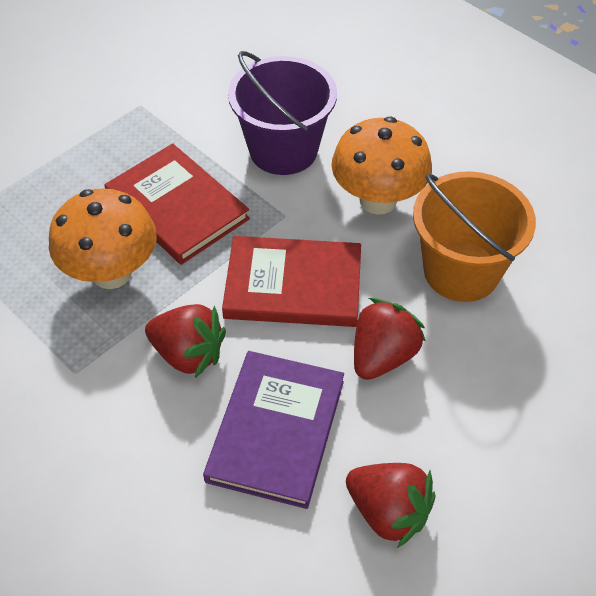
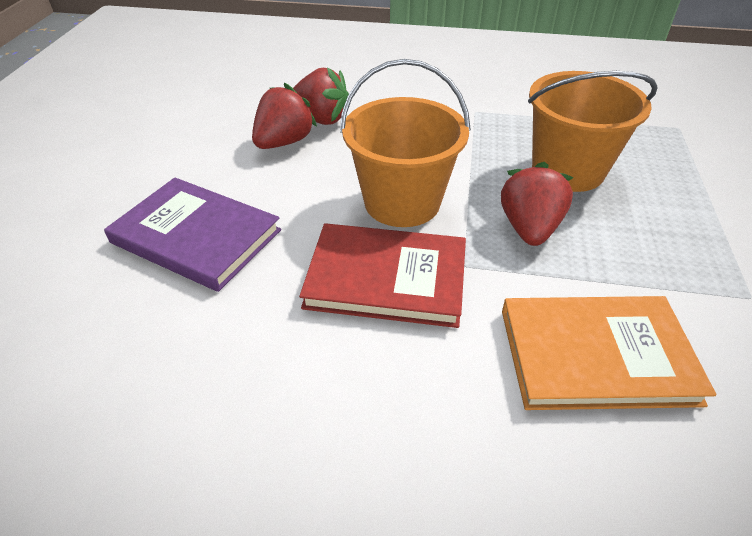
orange book: 0 -> 1
orange bucket: 1 -> 2
orange mushroom: 2 -> 0
purple bucket: 1 -> 0
red book: 2 -> 1

